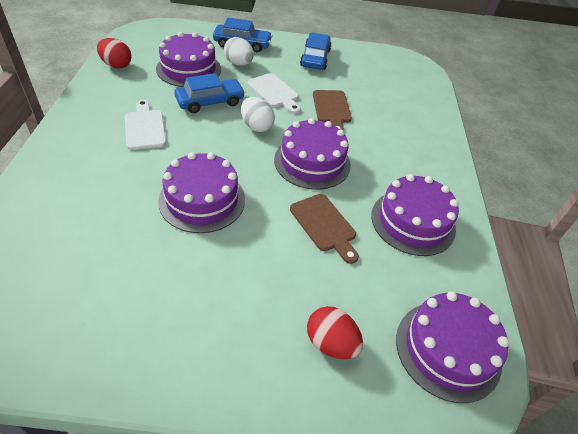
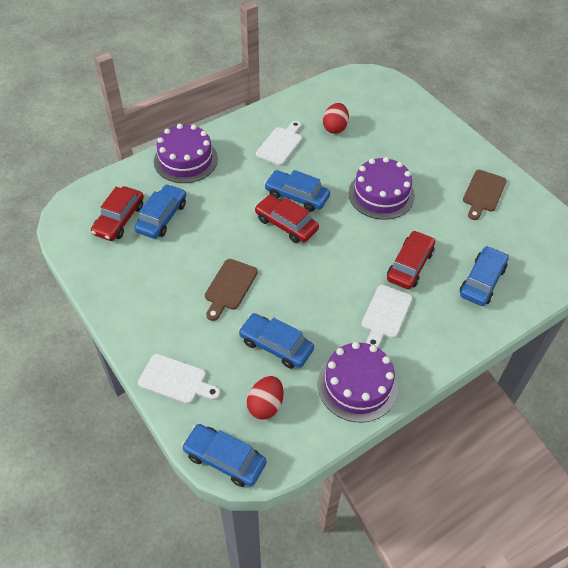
blue car: 3 -> 5
purple cake: 5 -> 3
red car: 0 -> 3
white cutting board: 2 -> 3
white egg: 2 -> 0

